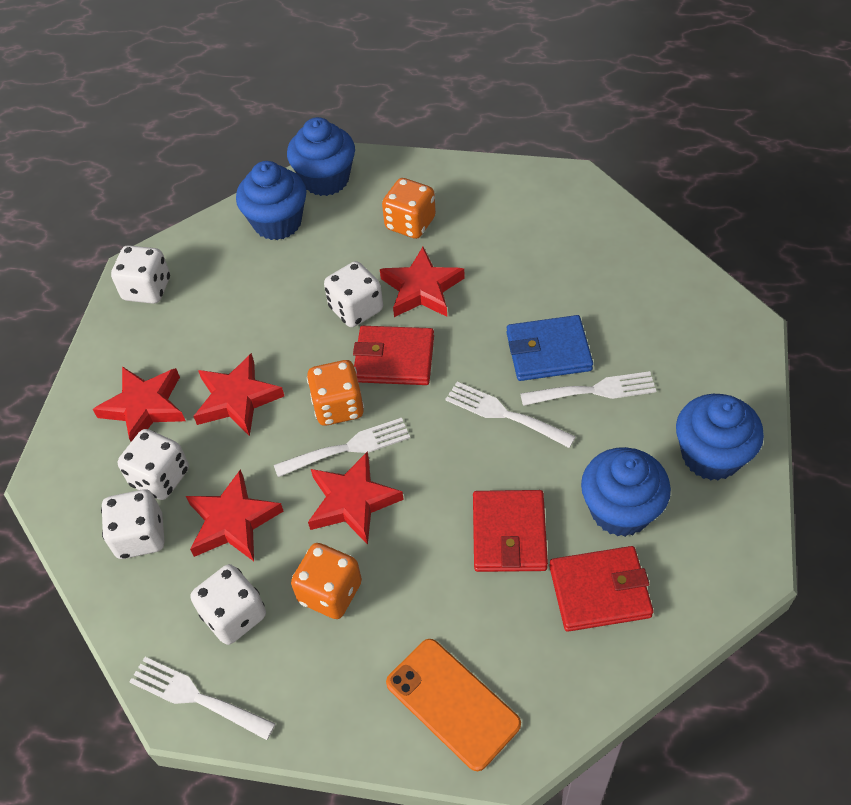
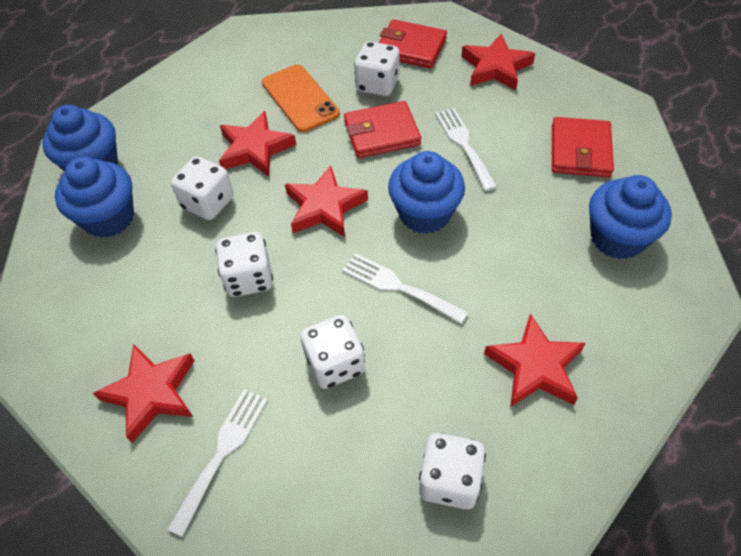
blue wallet: 1 -> 0
orange dice: 3 -> 0
white fork: 4 -> 3

